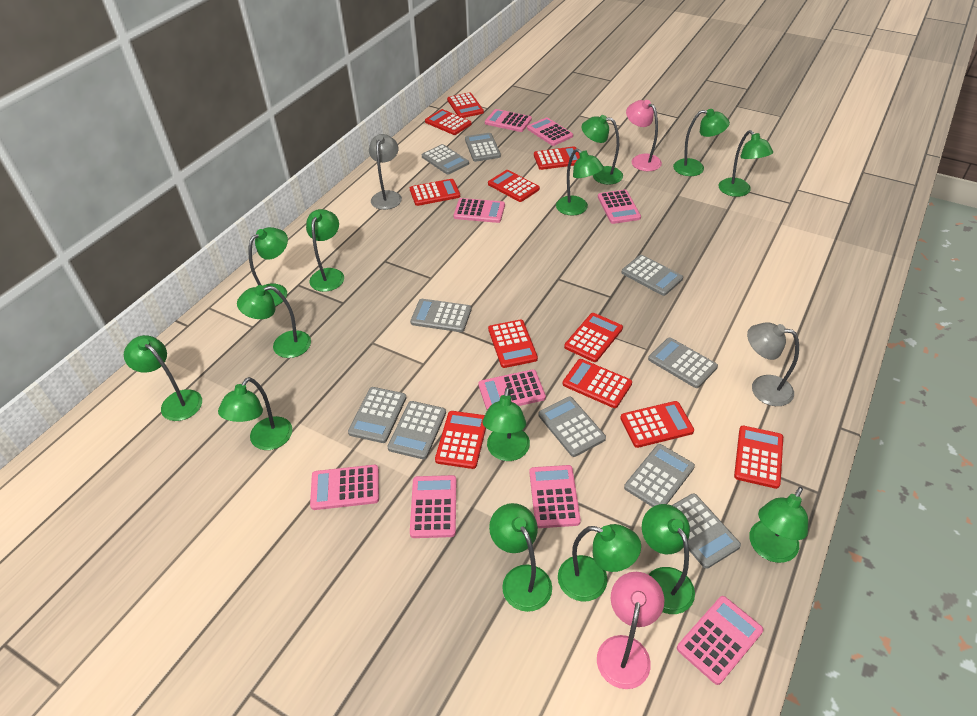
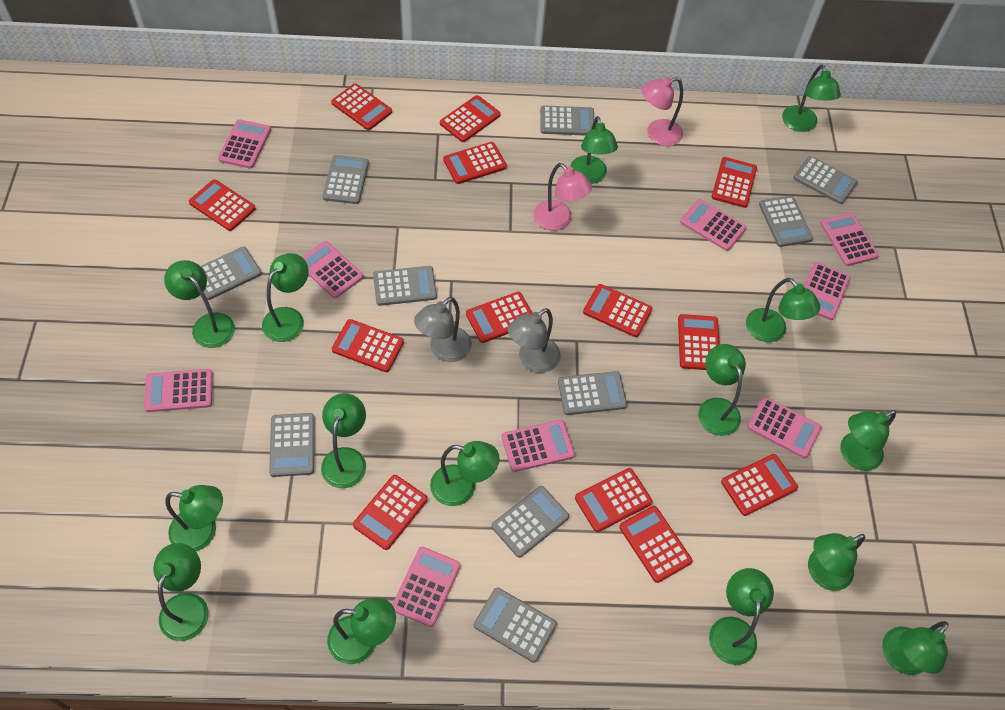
green lamp: 14 -> 15
red calculator: 11 -> 13

